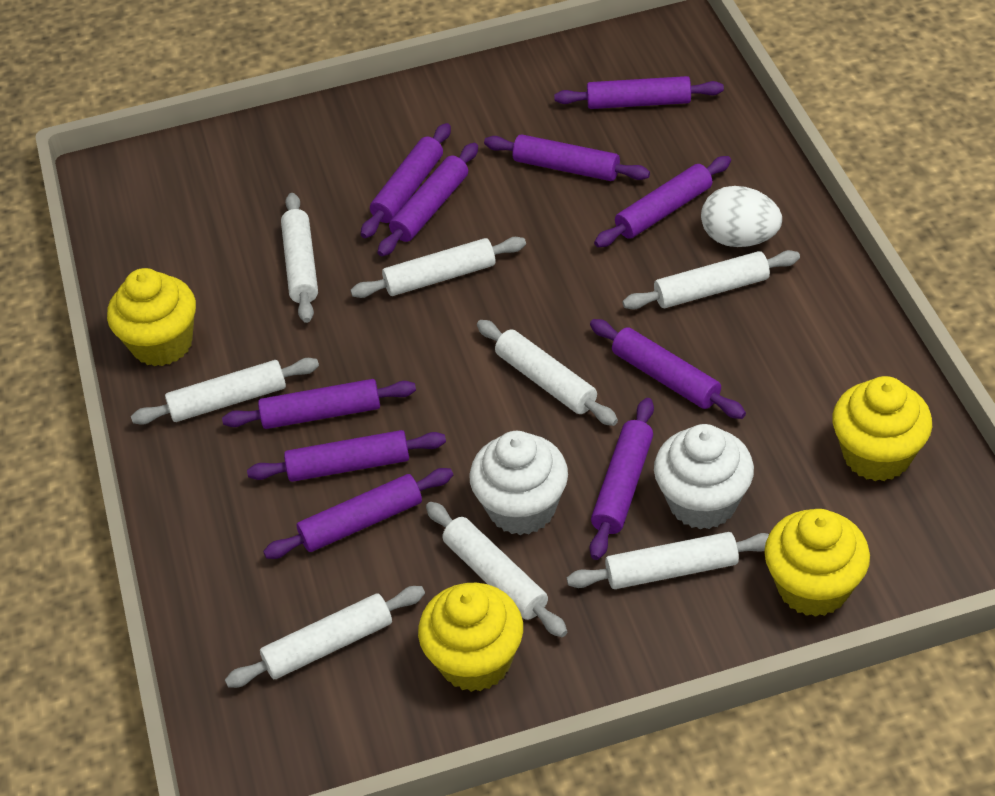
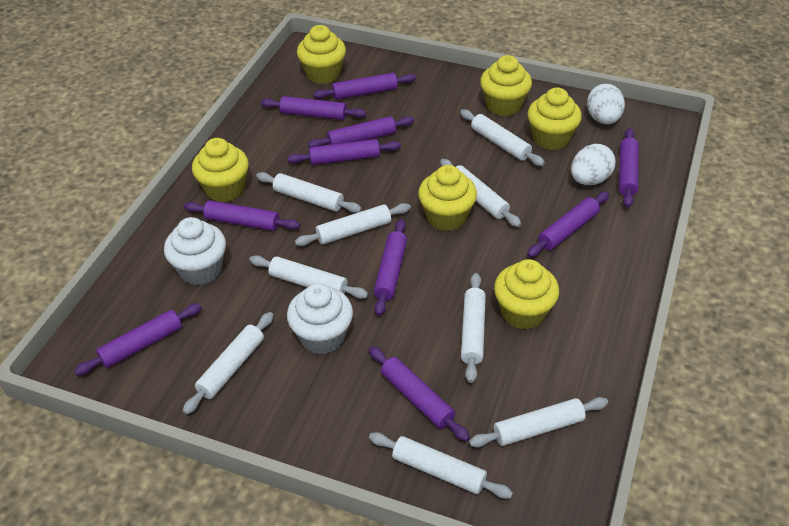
white egg: 1 -> 2
white rolling pin: 8 -> 9
yellow cupcake: 4 -> 6

